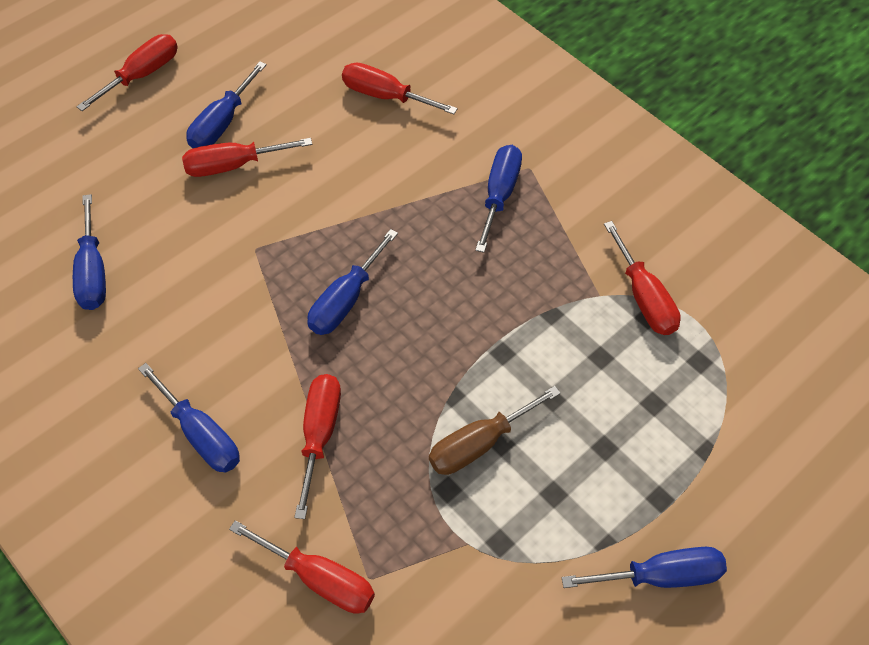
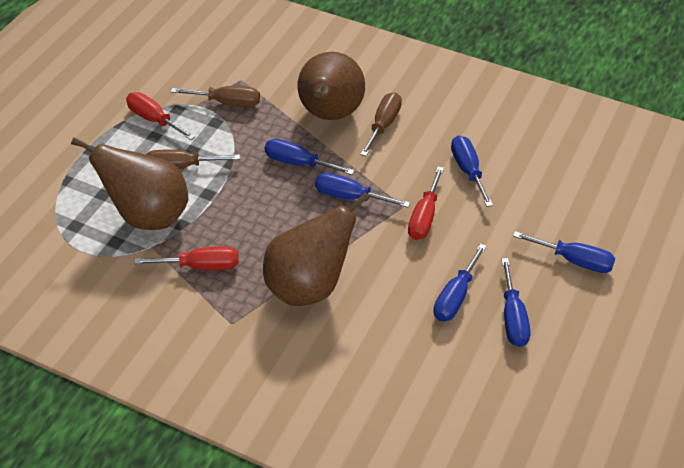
brown pear: 0 -> 3
brown screwdriver: 1 -> 3
red screwdriver: 6 -> 3

